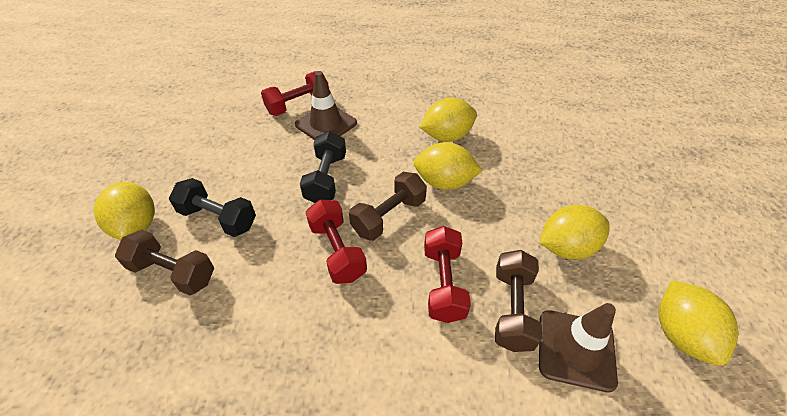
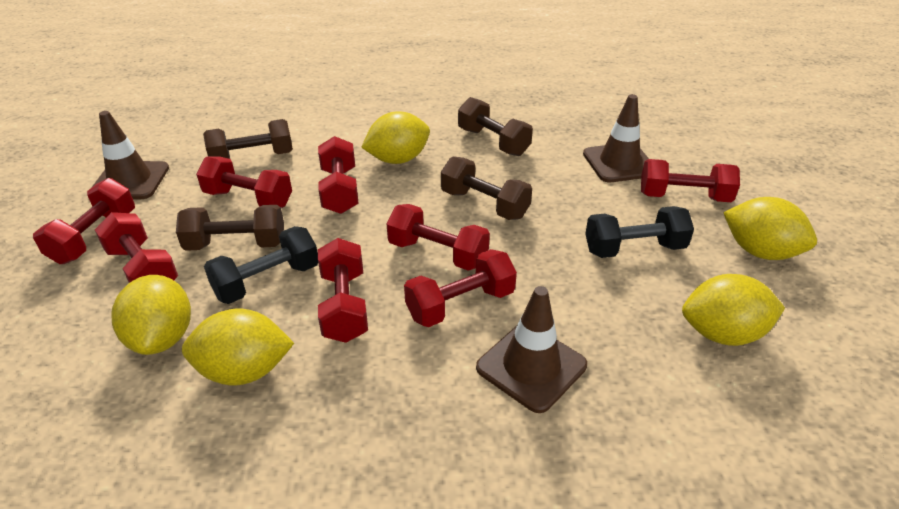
brown dumbbell: 3 -> 4
brown traffic cone: 2 -> 3
red dumbbell: 3 -> 8

